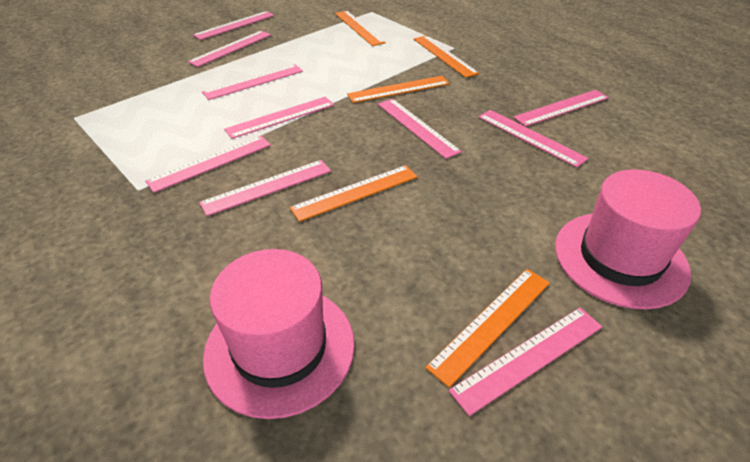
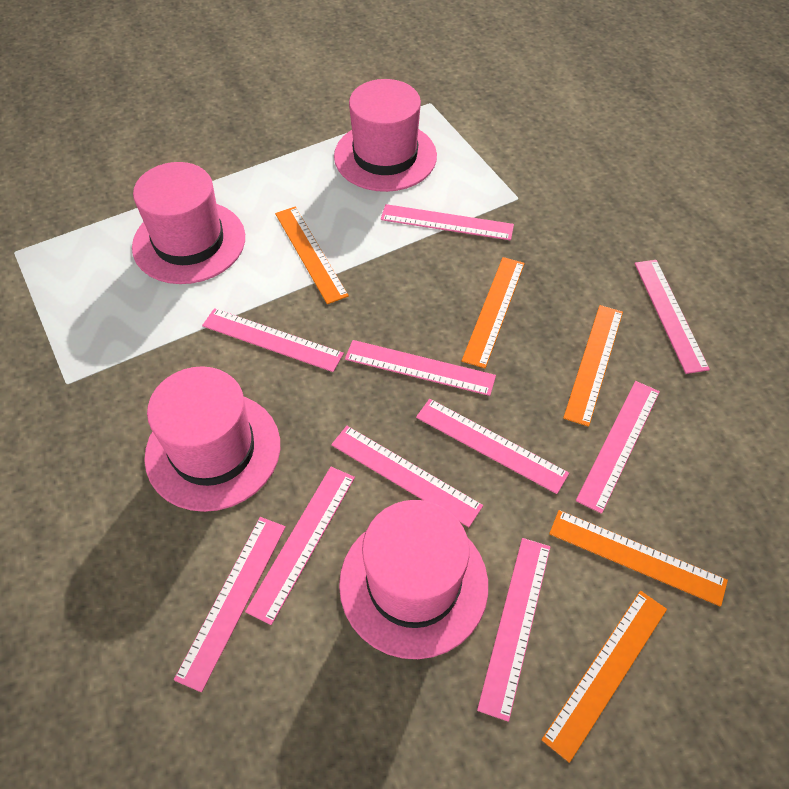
pink hat: 2 -> 4

